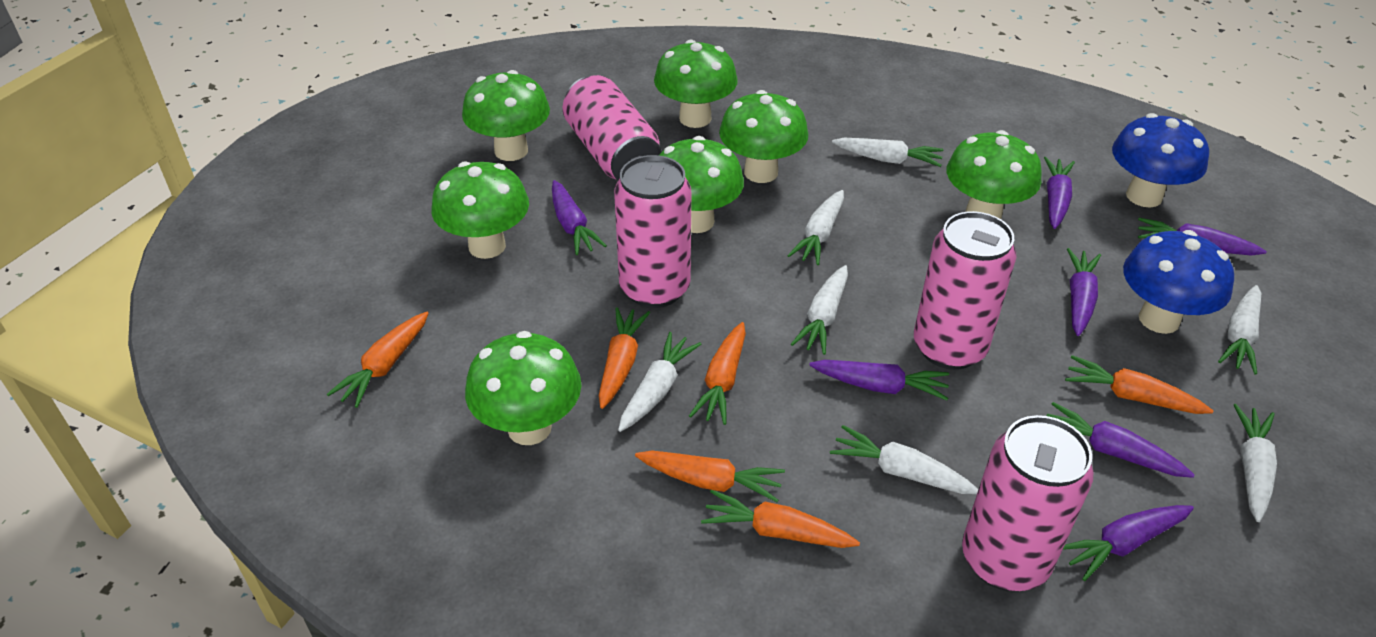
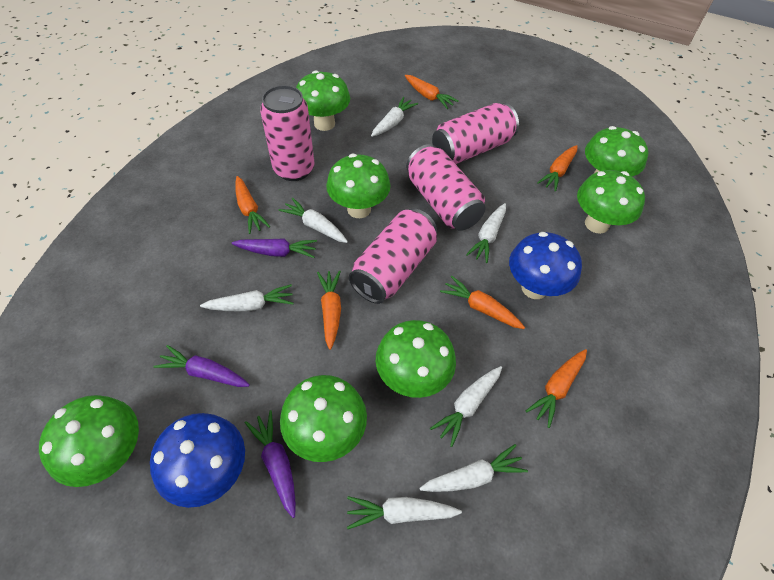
purple carrot: 7 -> 3

